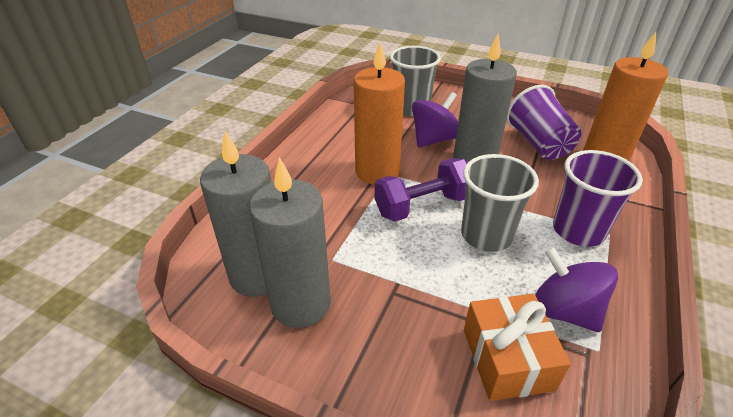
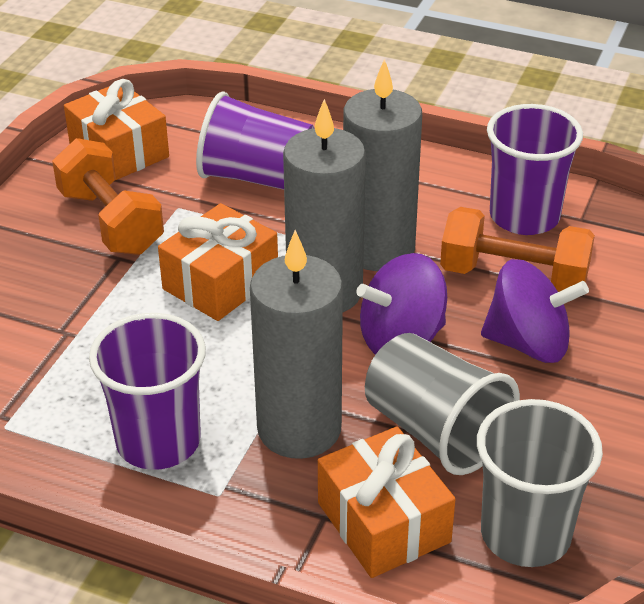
orange candle: 2 -> 0
orange dumbbell: 0 -> 2
orange gift: 1 -> 3
purple cup: 2 -> 3
purple dumbbell: 1 -> 0

